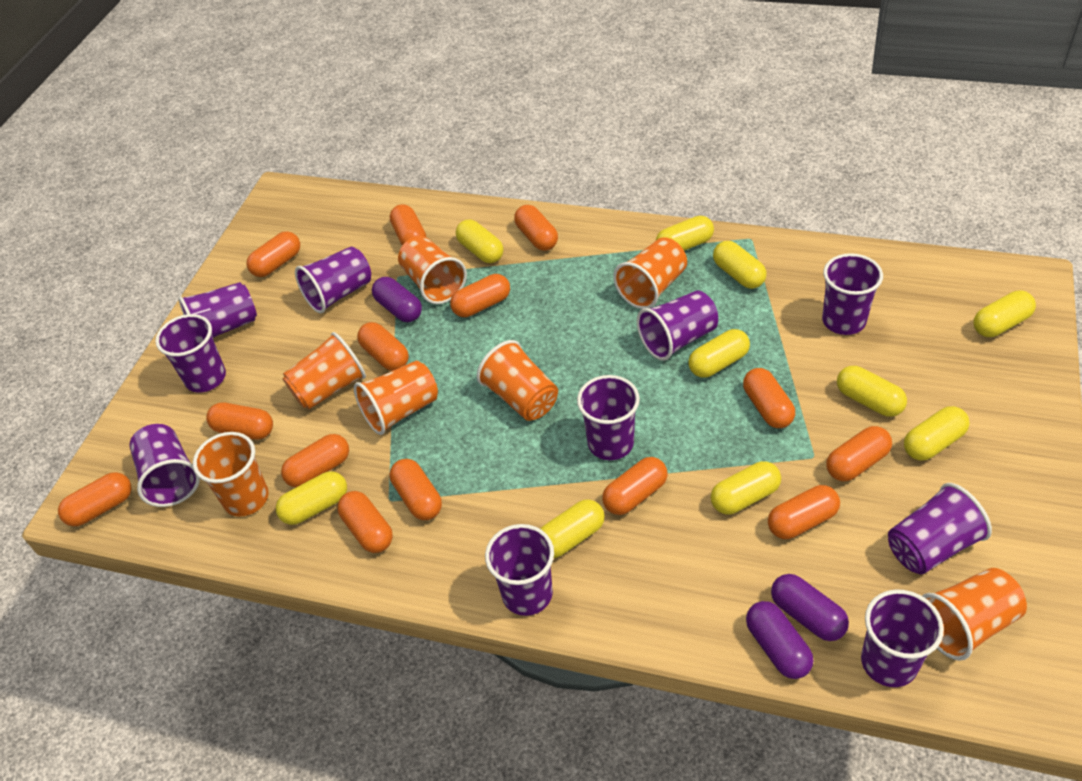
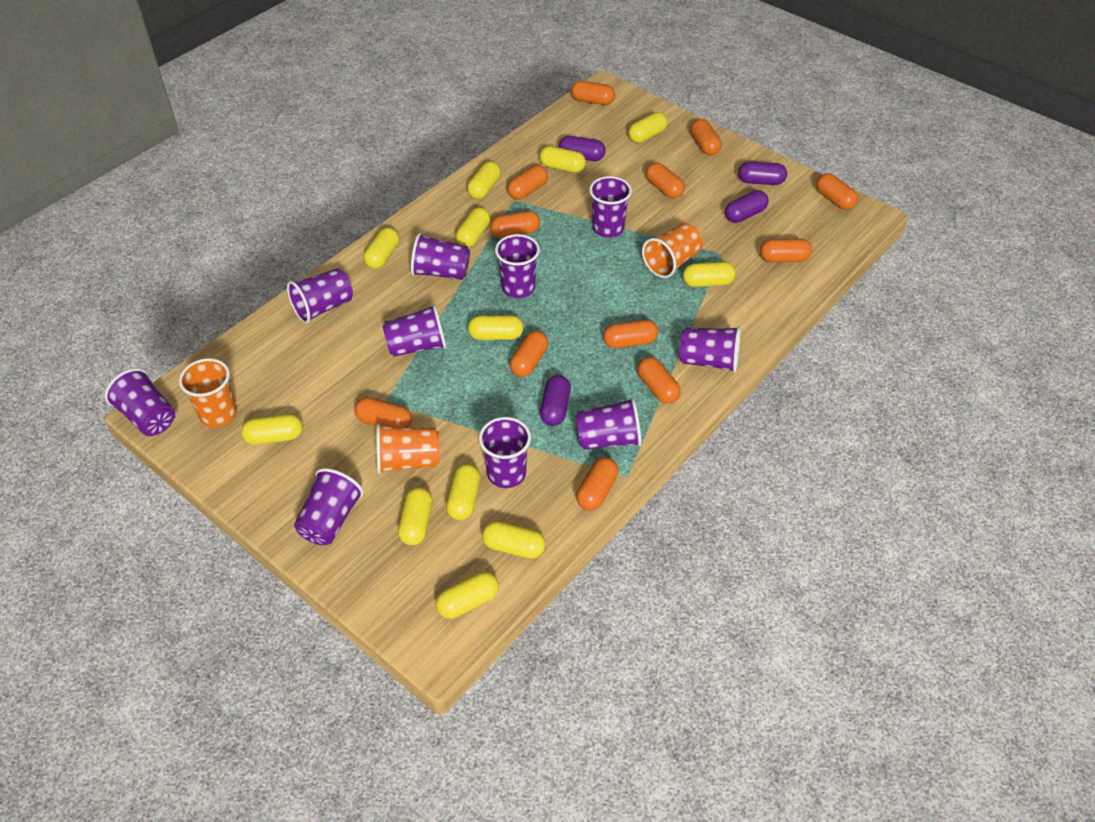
orange capsule: 14 -> 12
orange cup: 7 -> 3
purple capsule: 3 -> 4
yellow capsule: 10 -> 12

